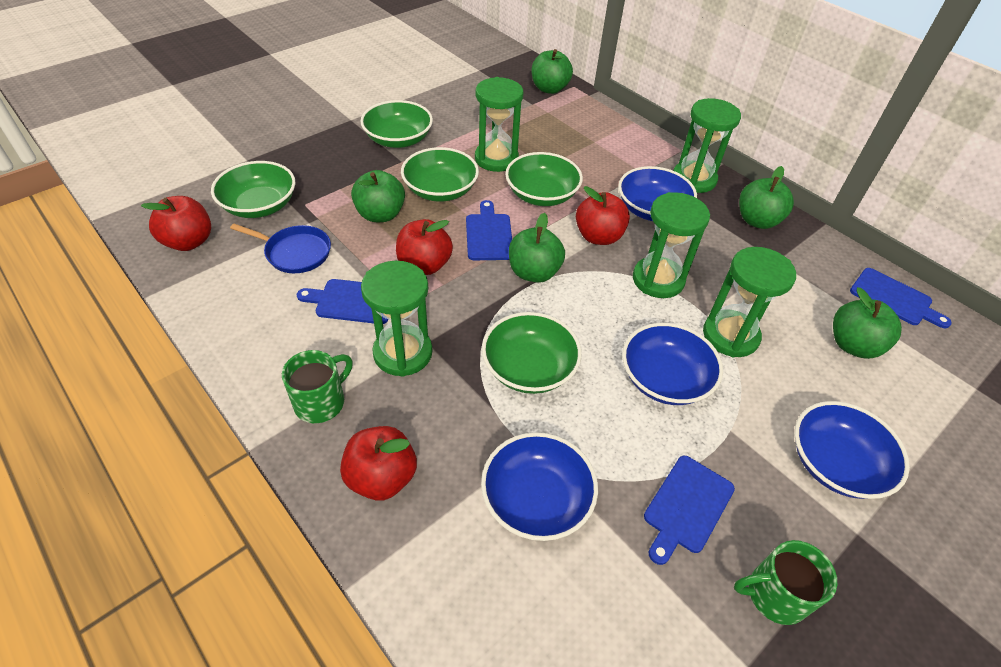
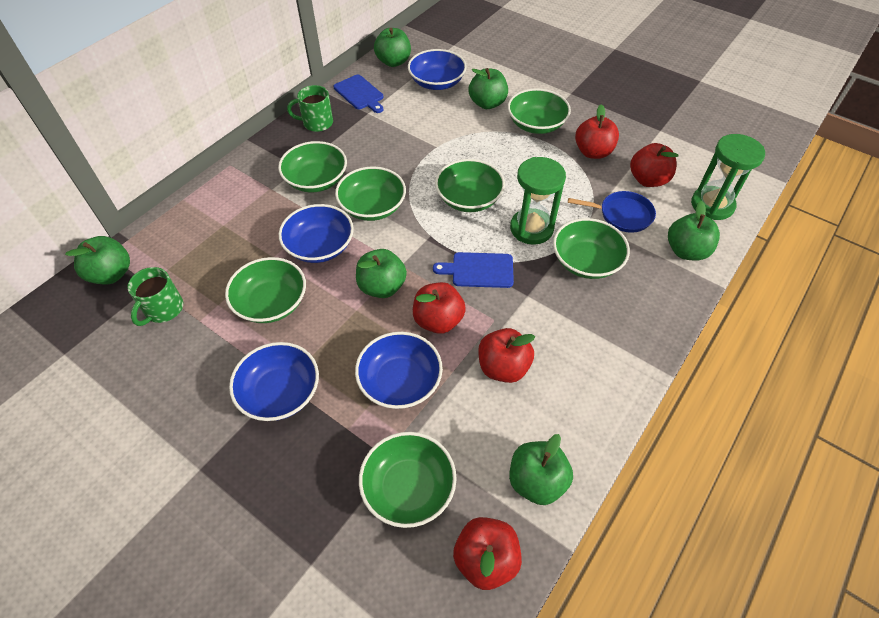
blue cutting board: 4 -> 2
green apple: 5 -> 6
green bowl: 5 -> 7
green hourglass: 5 -> 2
red apple: 4 -> 5

